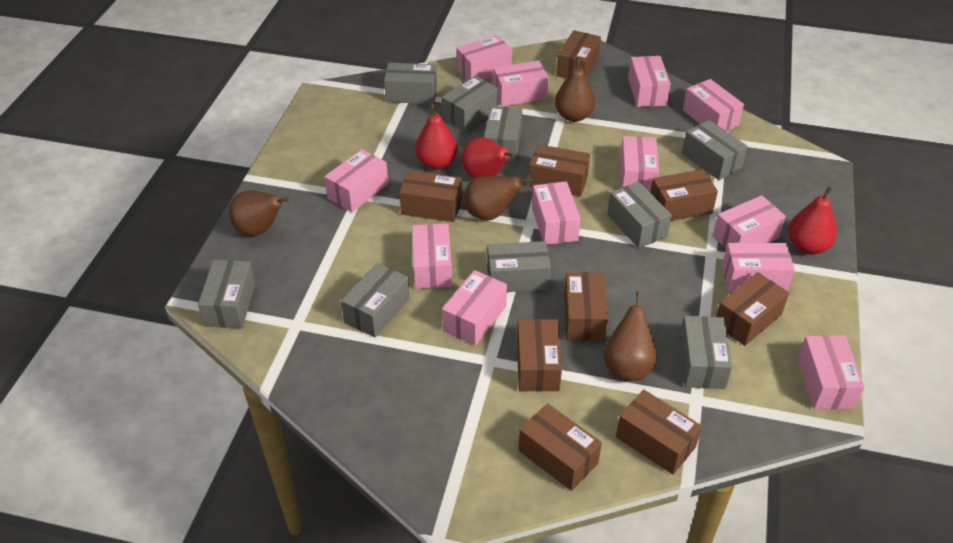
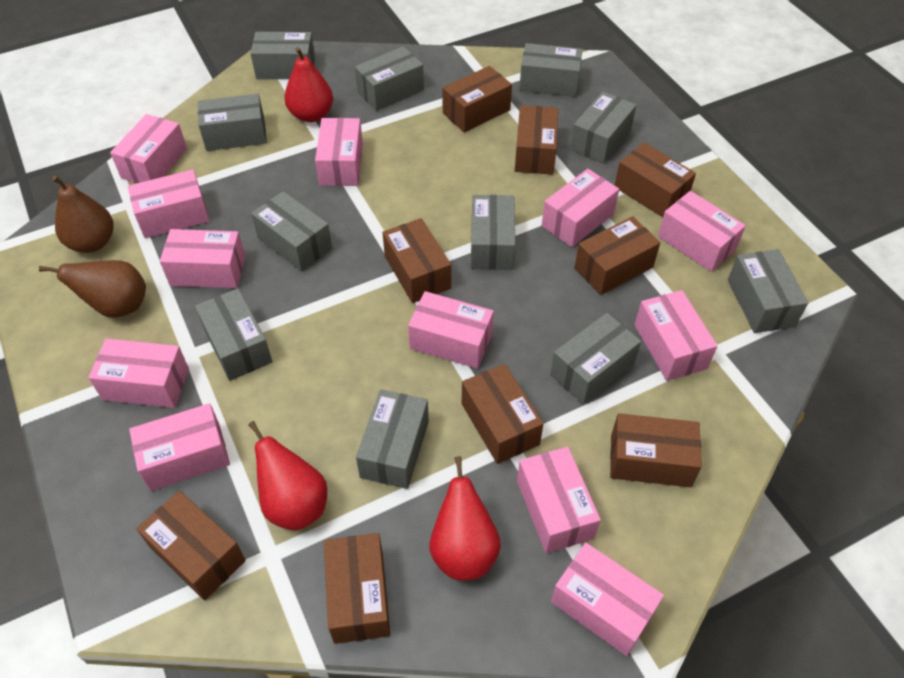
brown pear: 4 -> 2
grey box: 9 -> 11

